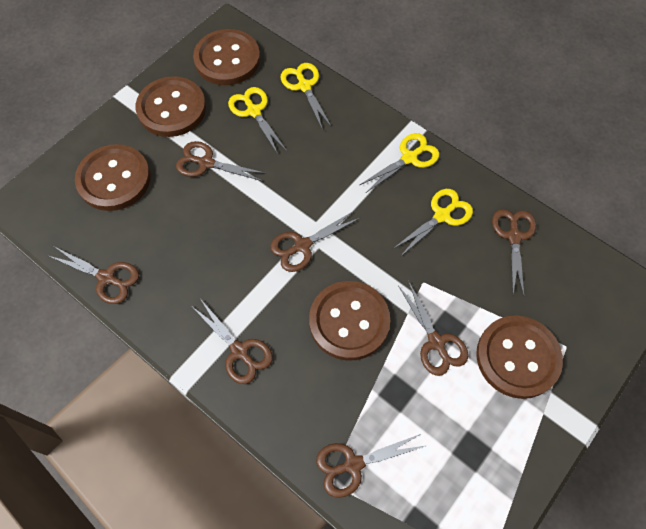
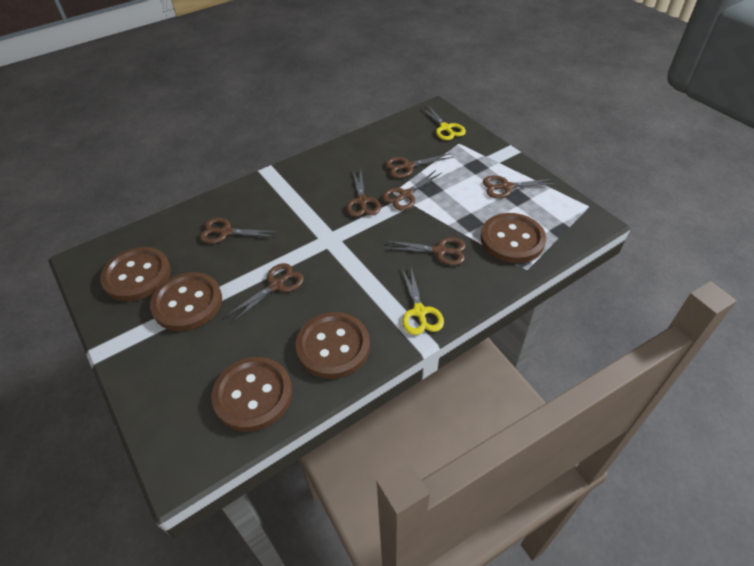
yellow scissors: 4 -> 2

